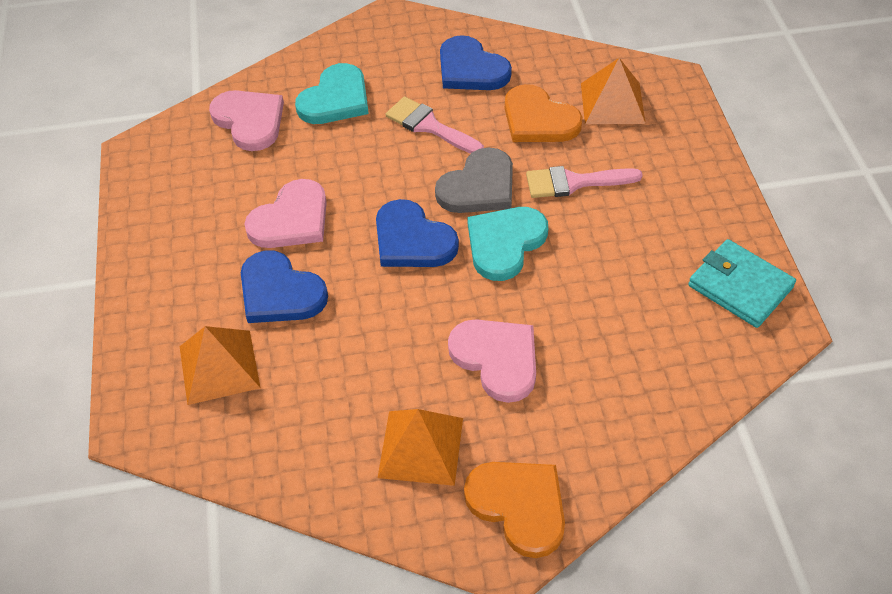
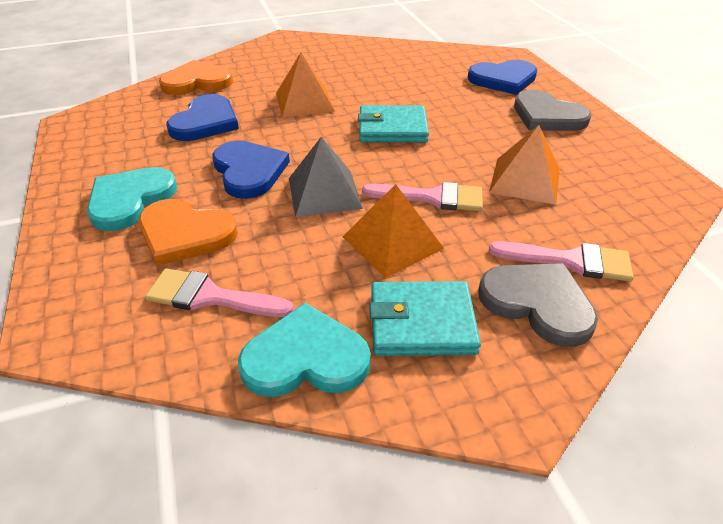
grey heart: 1 -> 2
grey pyramid: 0 -> 1
pink brush: 2 -> 3
pink heart: 3 -> 0
turquoise wallet: 1 -> 2

